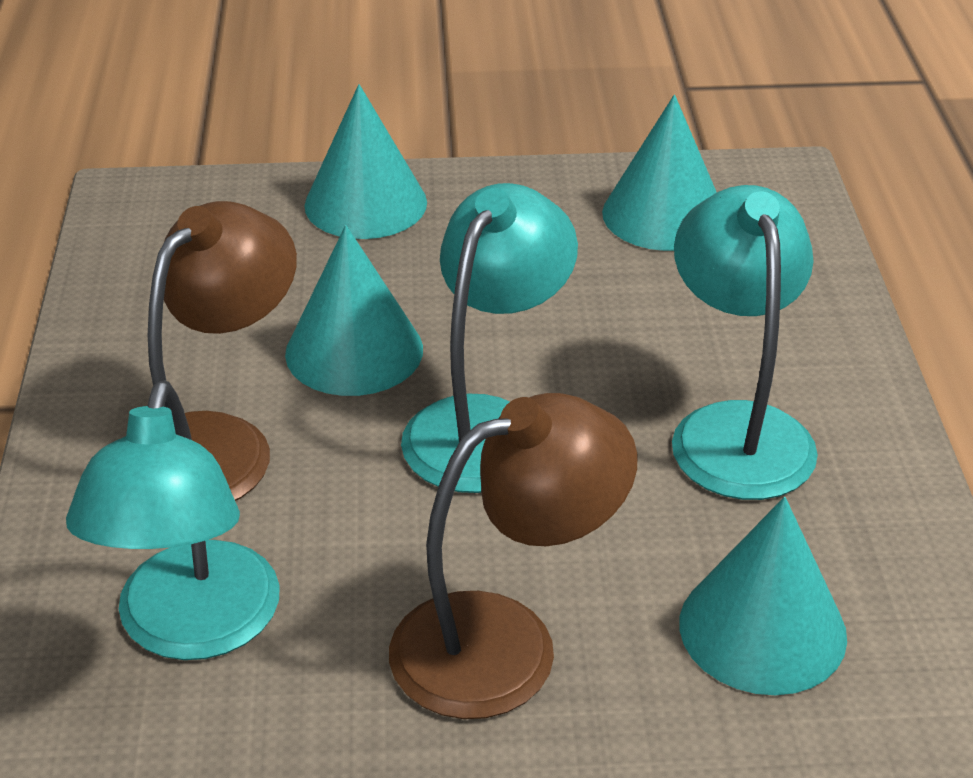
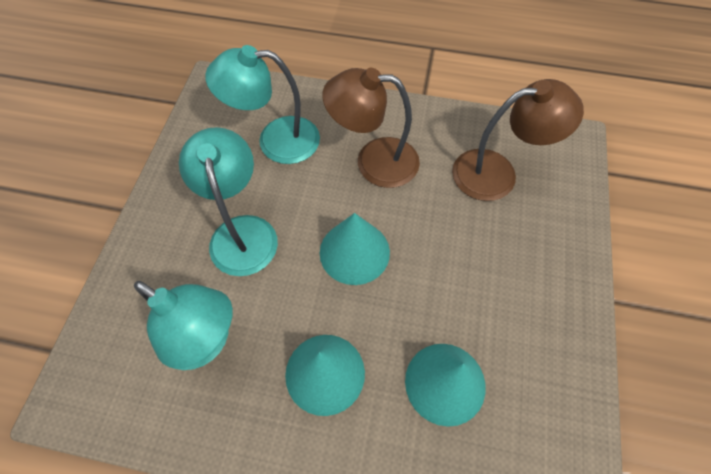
turquoise cone: 4 -> 3

